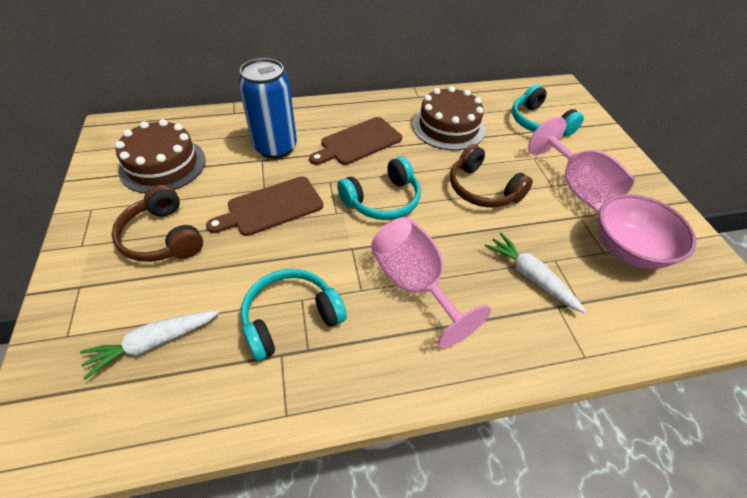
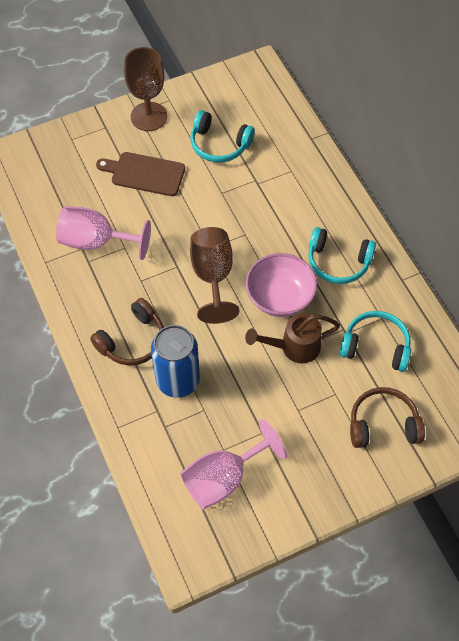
brown cake: 2 -> 0
brown cutting board: 2 -> 1
brown goblet: 0 -> 2
brown watering can: 0 -> 1
white carrot: 2 -> 0

